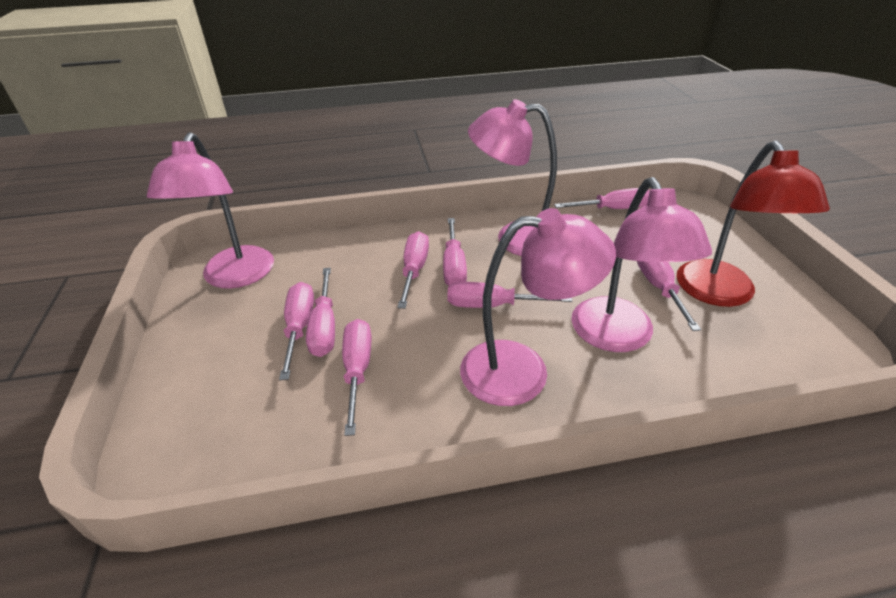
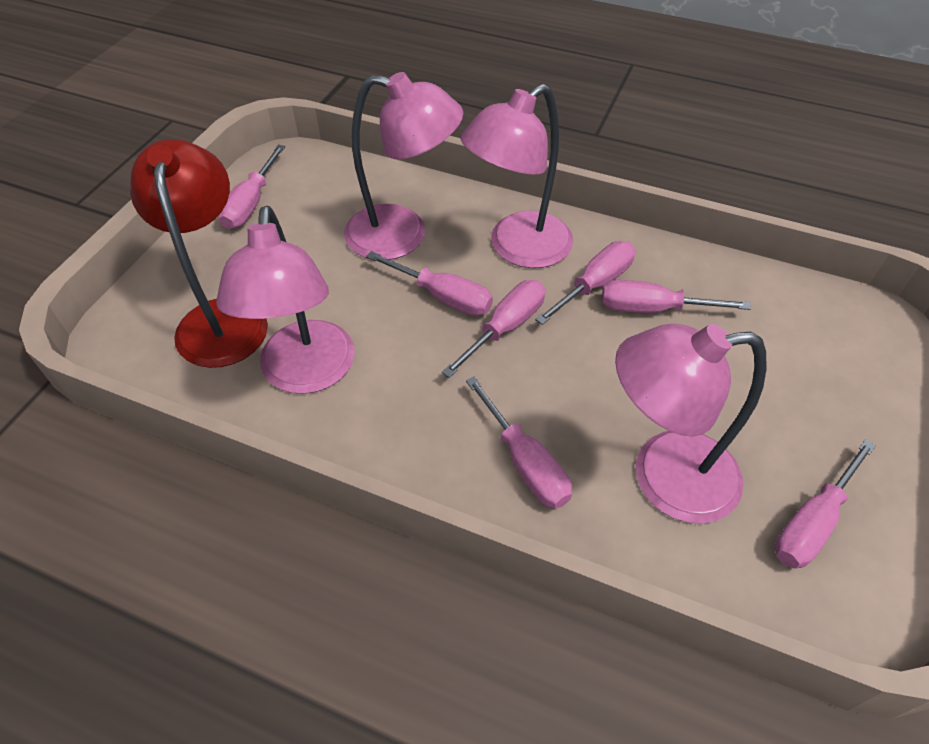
pink screwdriver: 8 -> 7

